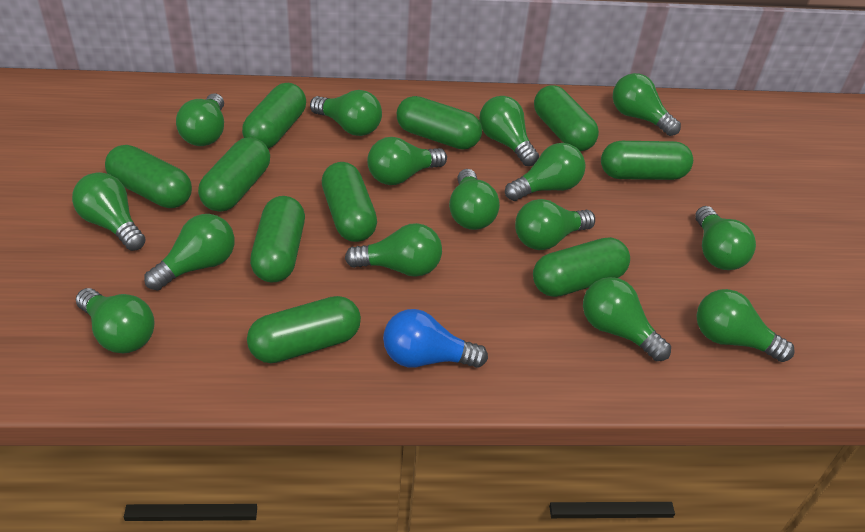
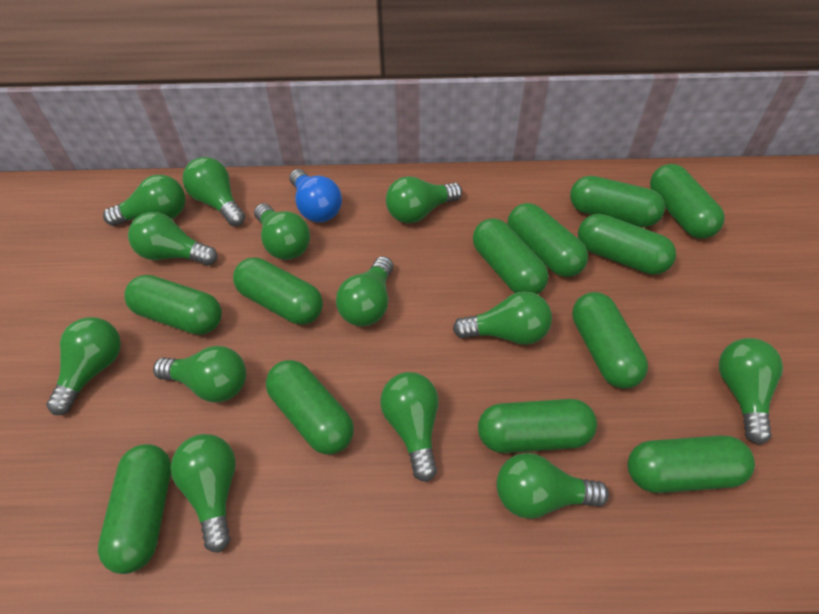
green capsule: 10 -> 12
green light bulb: 15 -> 13

